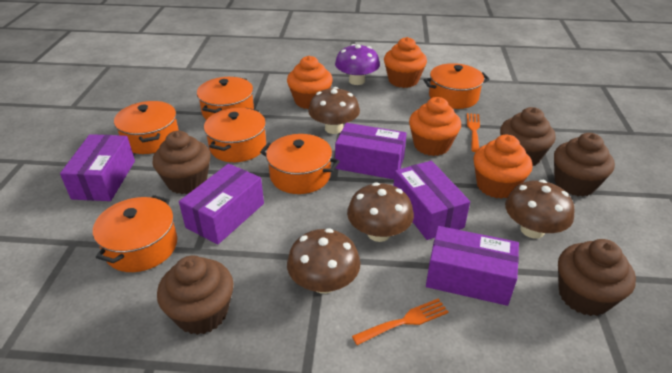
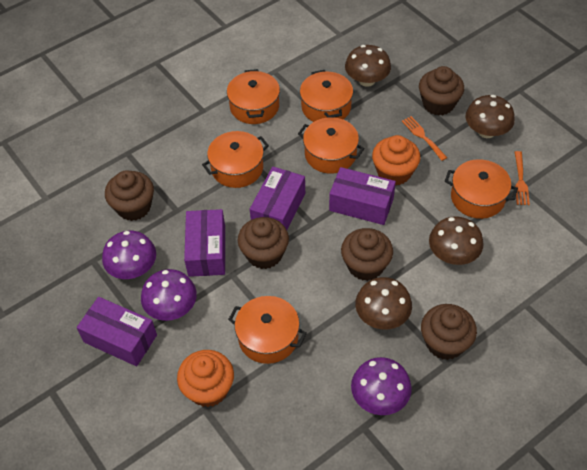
orange cupcake: 4 -> 2
purple box: 5 -> 4
purple mushroom: 1 -> 3

